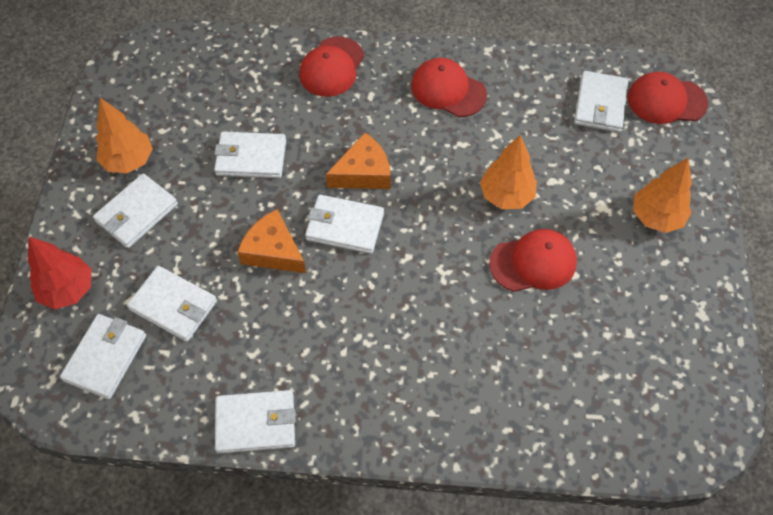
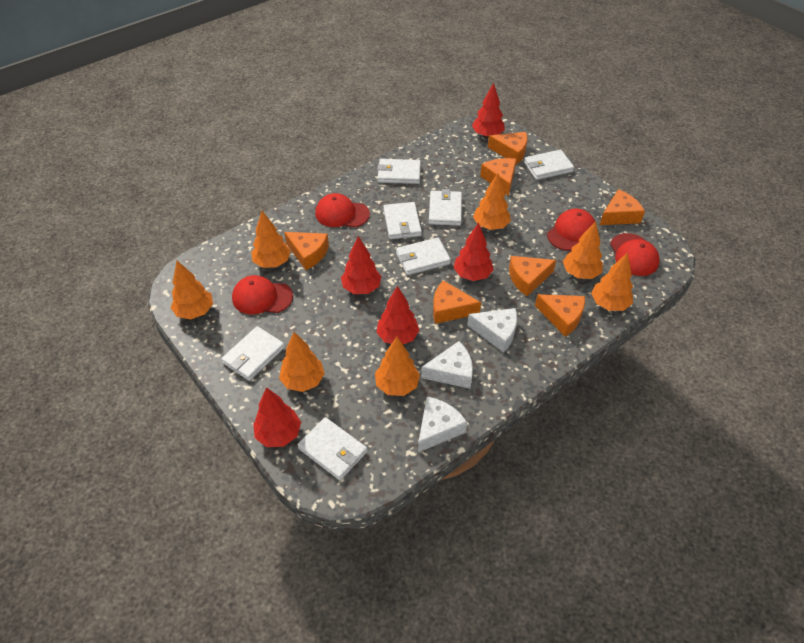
orange cheese: 2 -> 7
orange tree: 3 -> 7
red tree: 1 -> 5
white cheese: 0 -> 3

